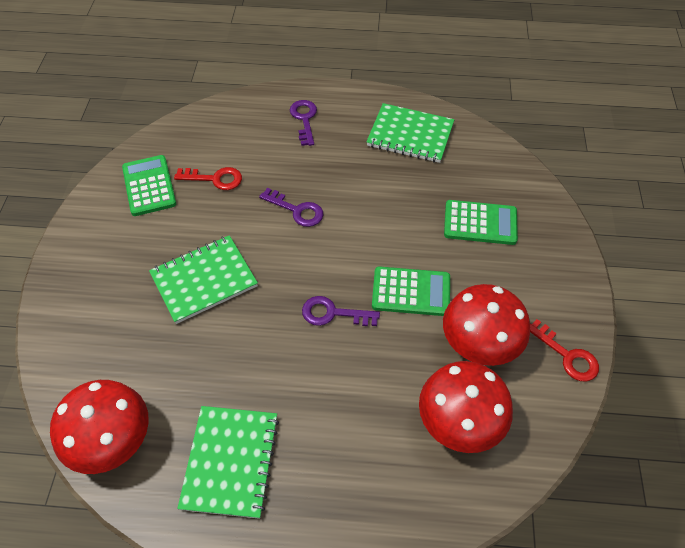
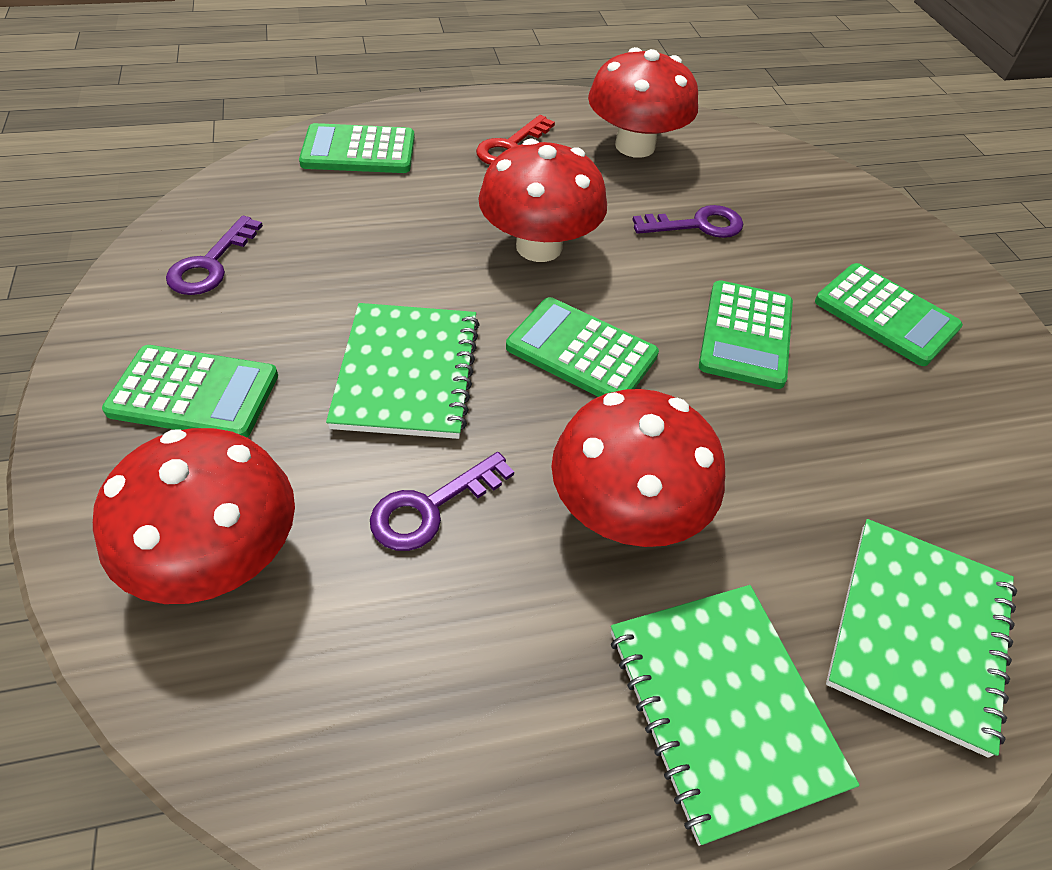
green calculator: 3 -> 5
red key: 2 -> 1
red mushroom: 3 -> 4

